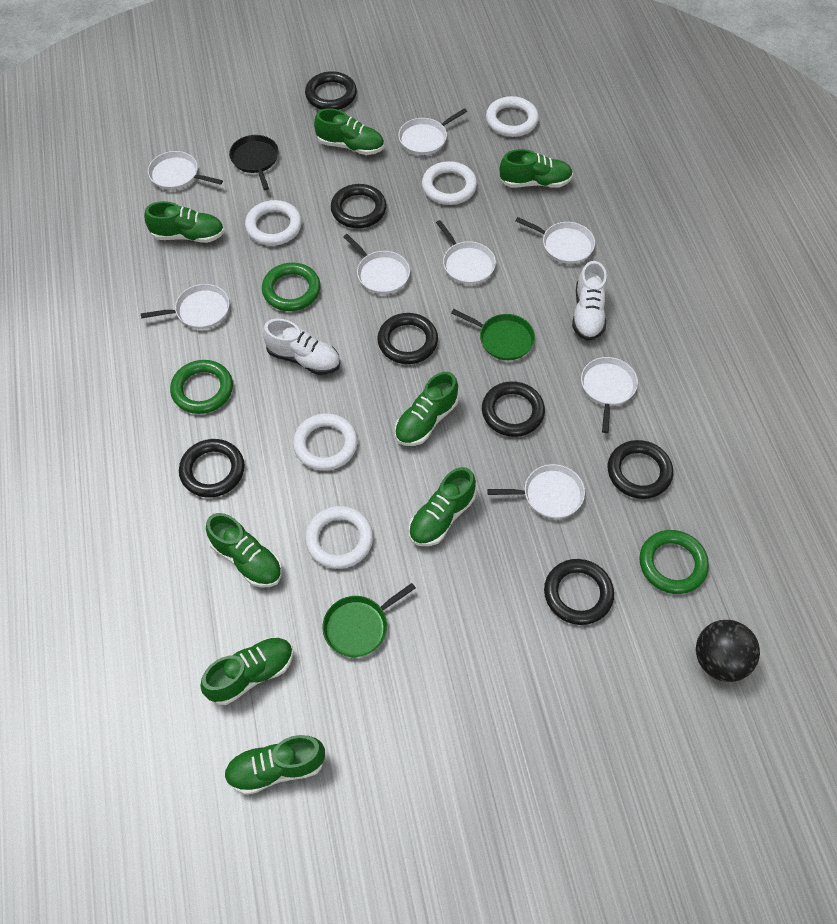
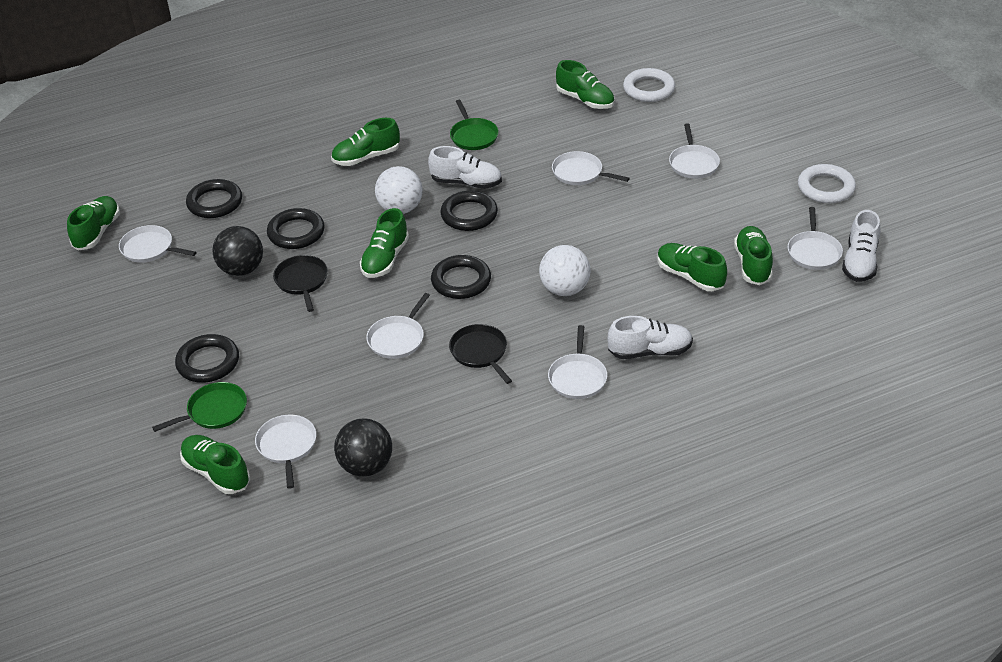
black ball: 1 -> 2
black pan: 1 -> 2
black ring: 7 -> 5
green ring: 3 -> 0
green shoe: 8 -> 7
white ball: 0 -> 2
white pan: 8 -> 7
white ring: 5 -> 2
white shoe: 2 -> 3

